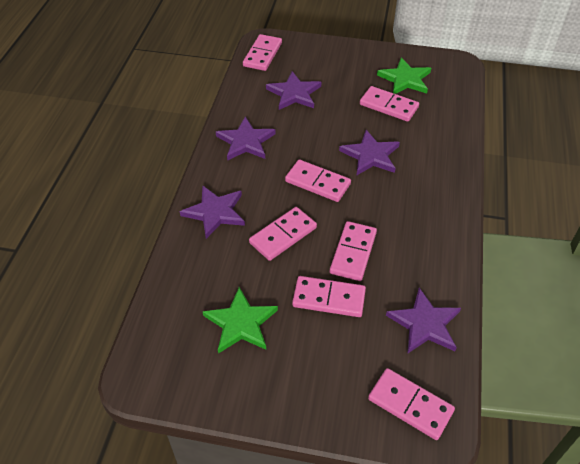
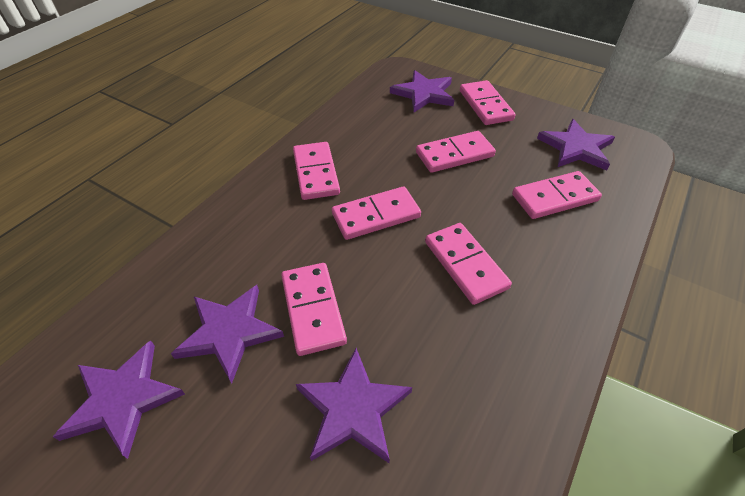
green star: 2 -> 0

